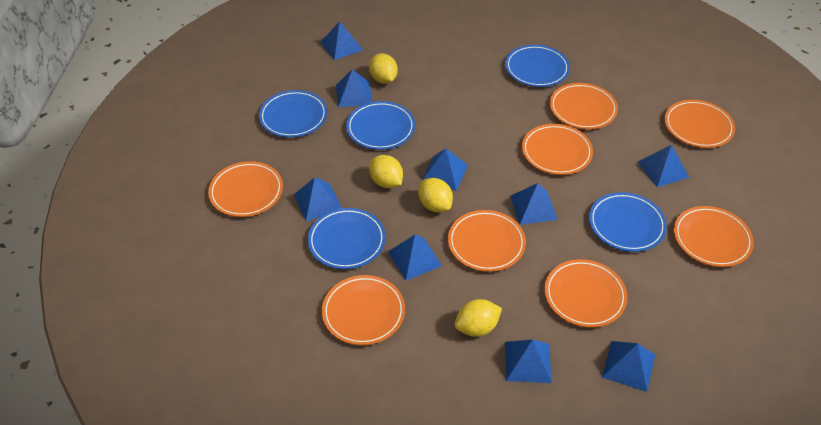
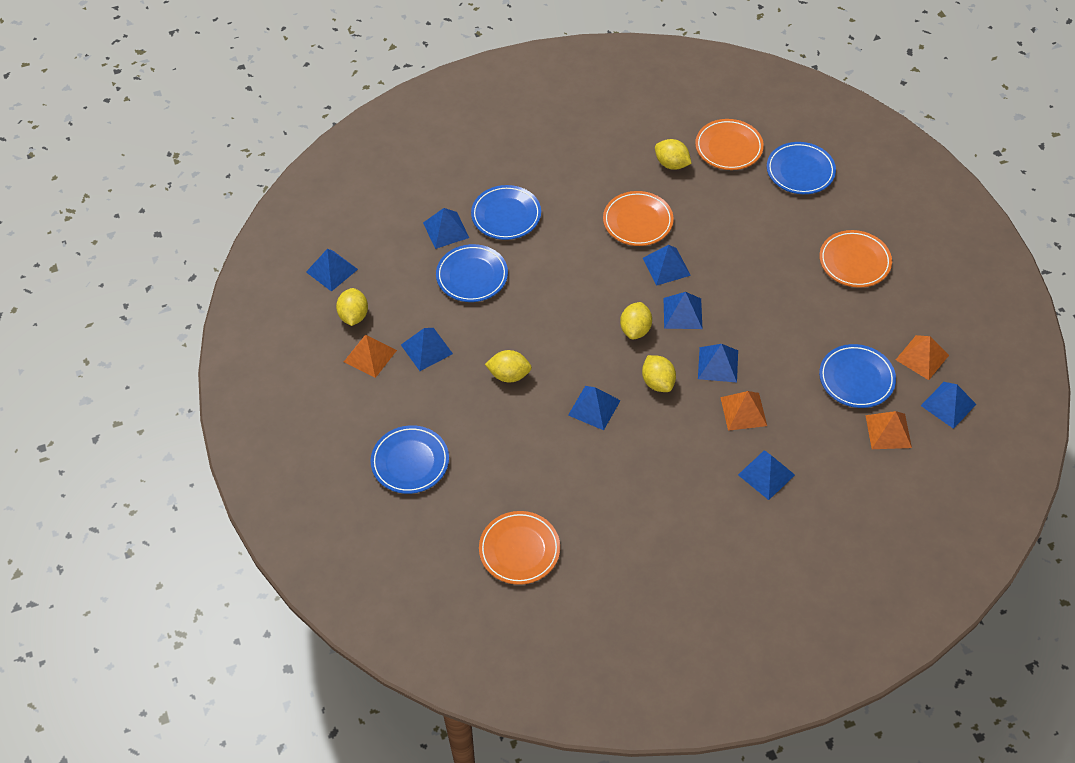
orange plate: 8 -> 4
orange pyramid: 0 -> 4
yellow lemon: 4 -> 5

